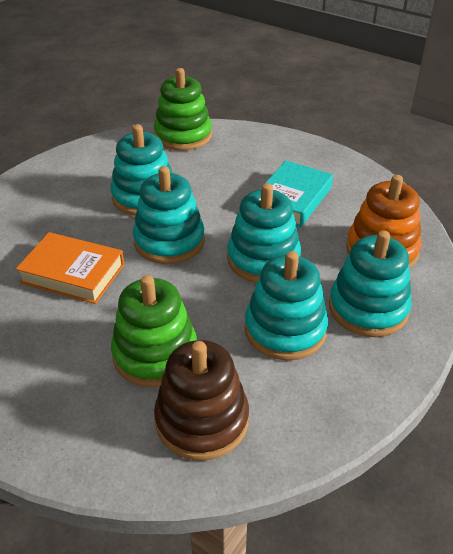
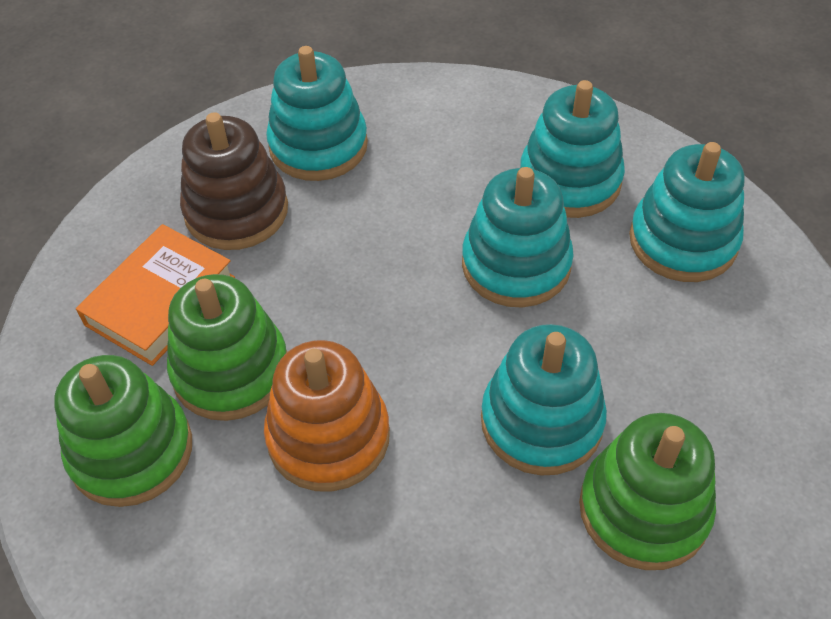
green stacking toy: 2 -> 3
turquoise book: 1 -> 0

